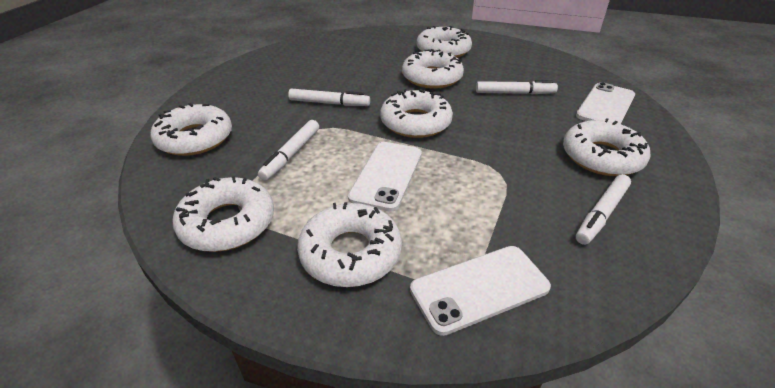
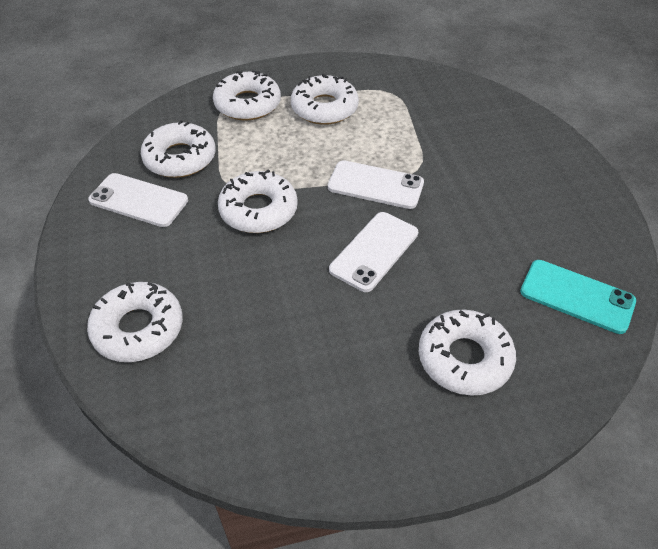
turquoise phone: 0 -> 1
white donut: 7 -> 6
white marker: 4 -> 0

